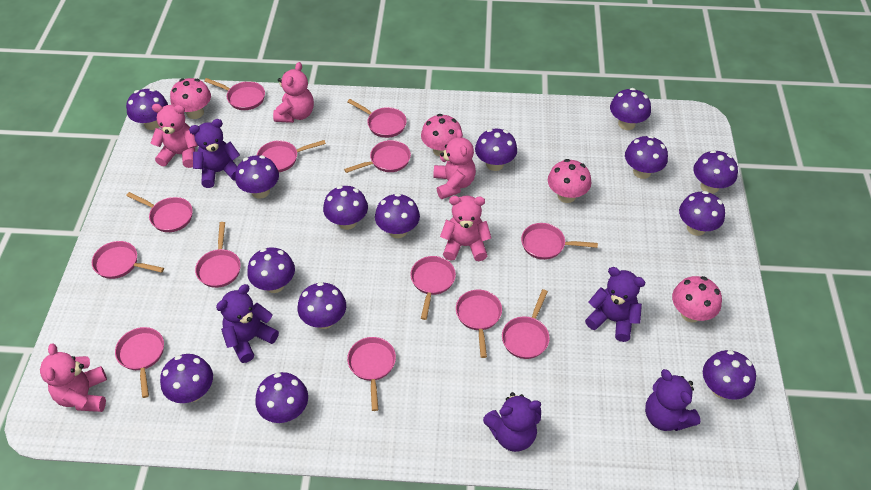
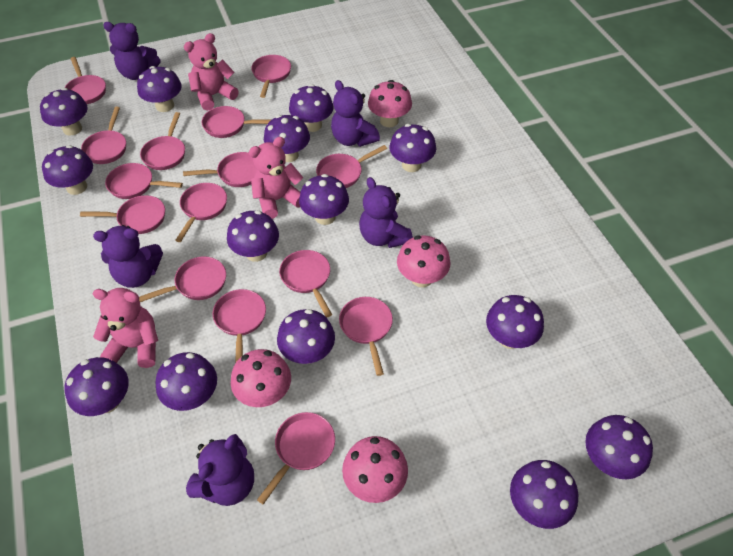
pink pan: 13 -> 15
pink teddy bear: 5 -> 3

